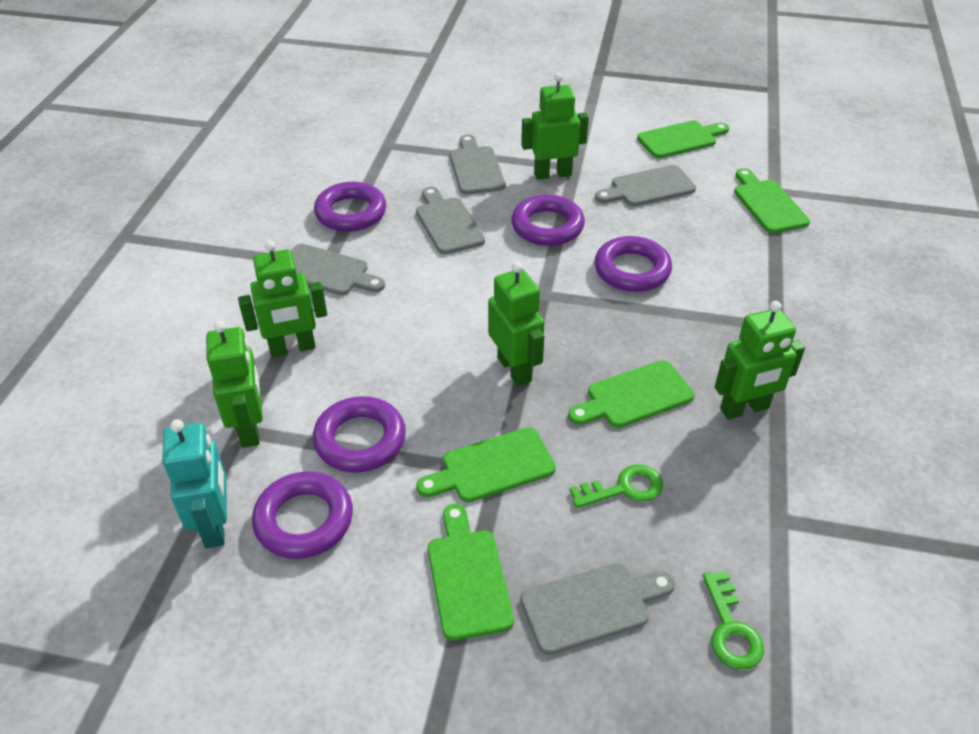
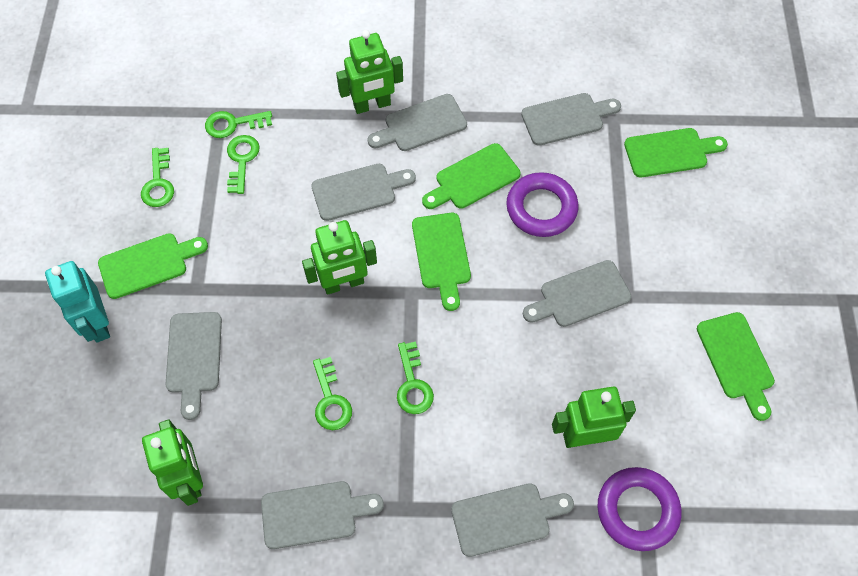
green key: 2 -> 5
green robot: 5 -> 4
grey cutting board: 5 -> 7
purple ring: 5 -> 2

